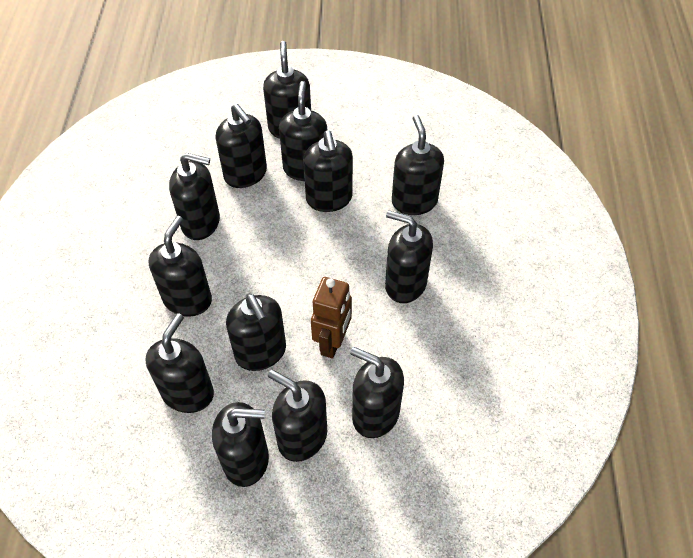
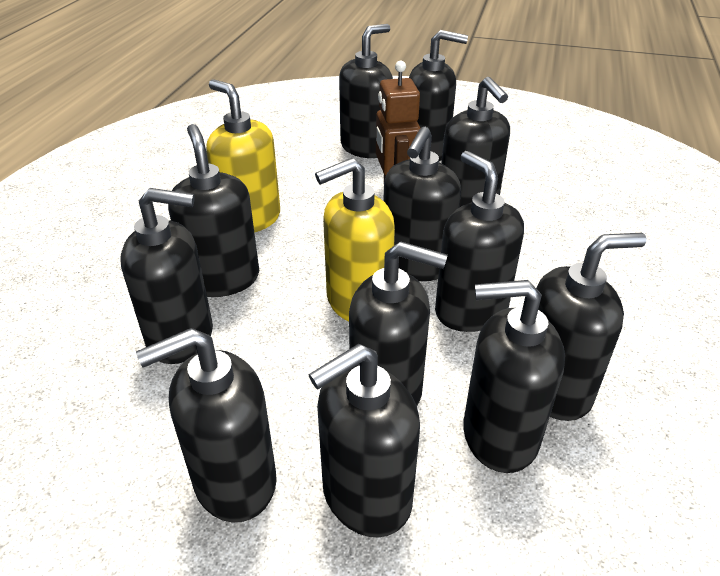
black soap dispenser: 13 -> 12
yellow soap dispenser: 0 -> 2

